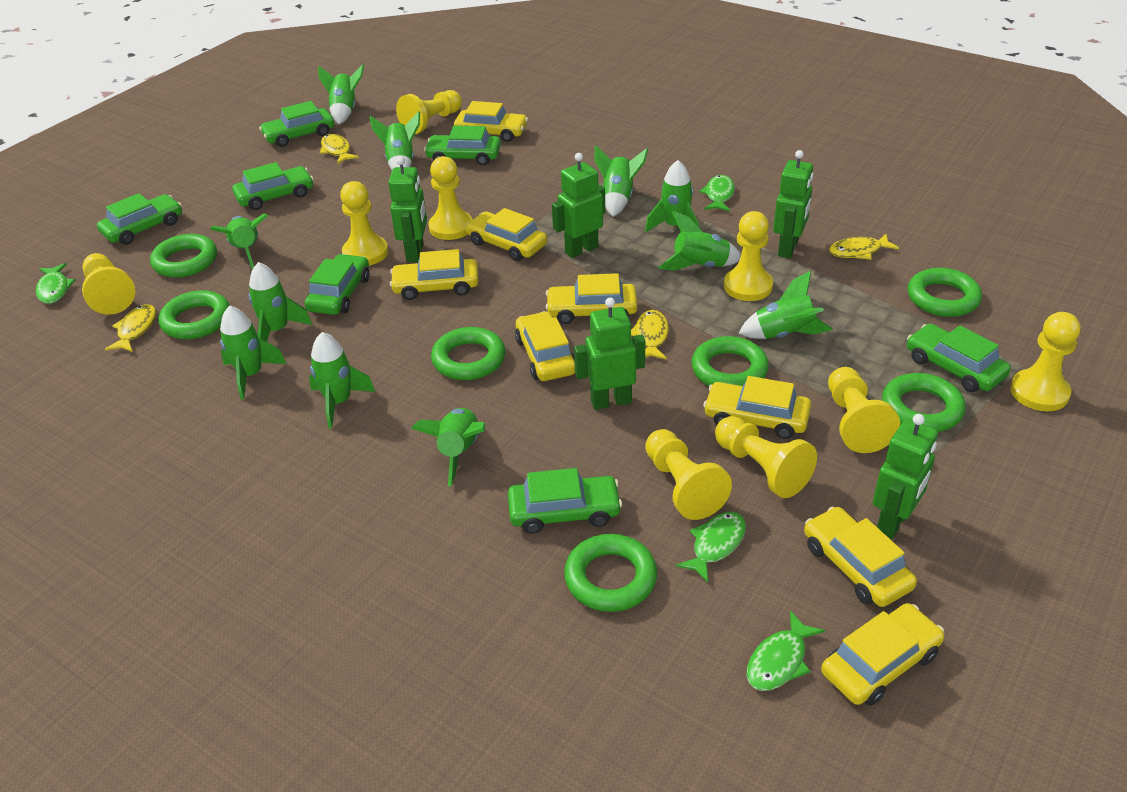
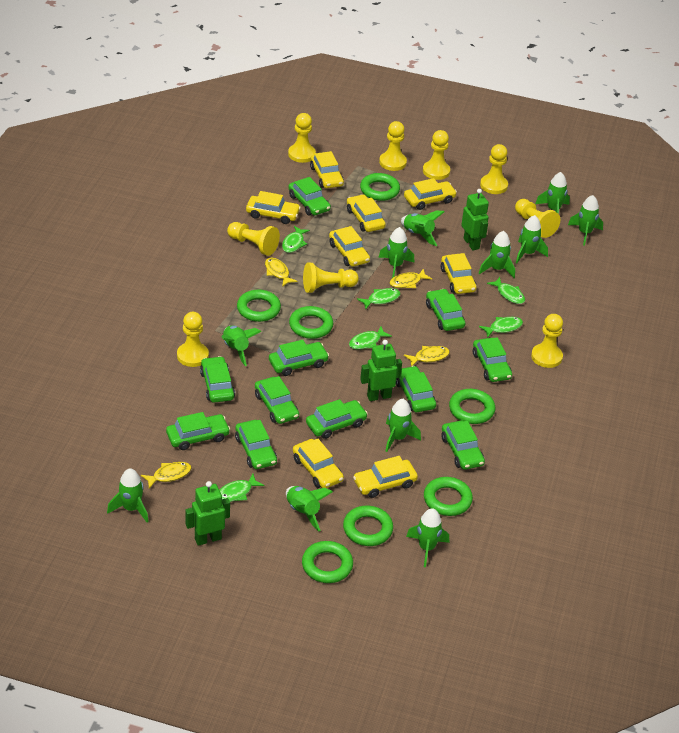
green car: 7 -> 11
green fish: 4 -> 6
green robot: 5 -> 3

